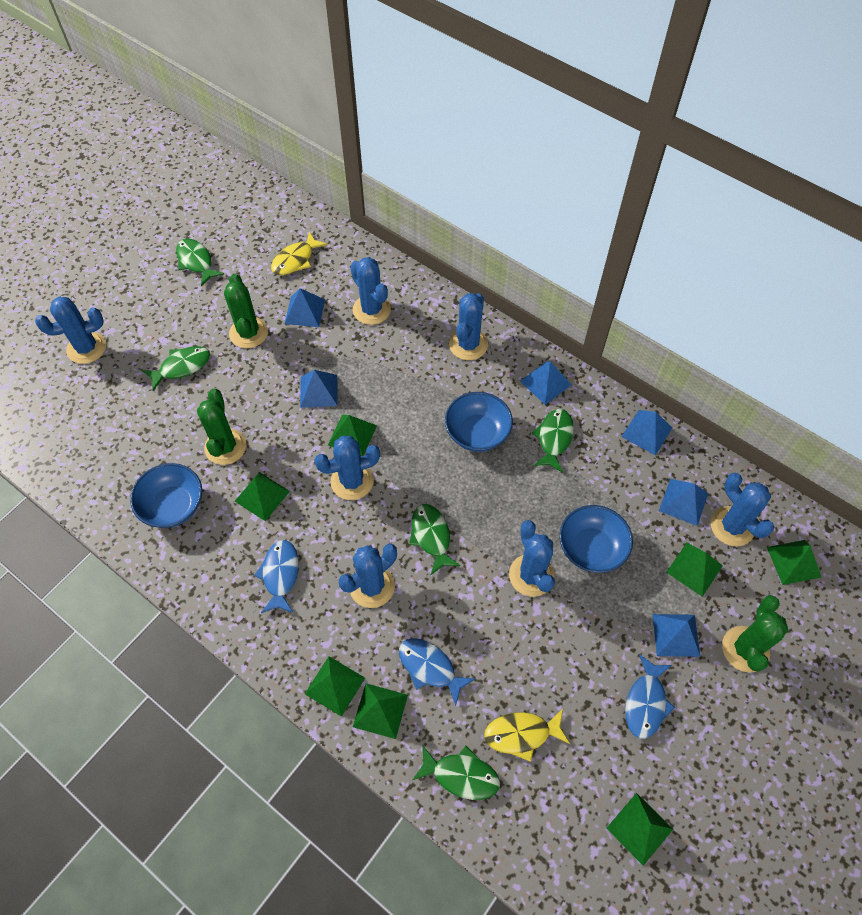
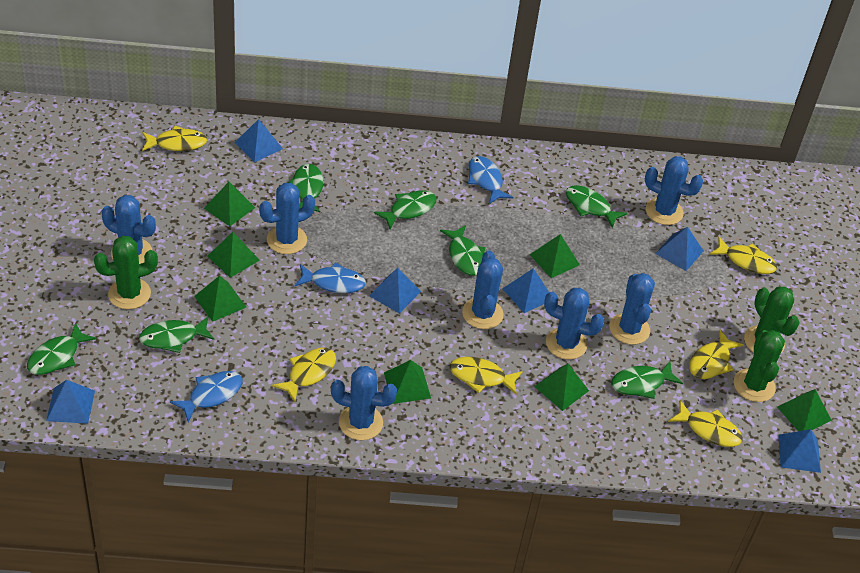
blue bowl: 3 -> 0
green fish: 5 -> 7
yellow fish: 2 -> 6

